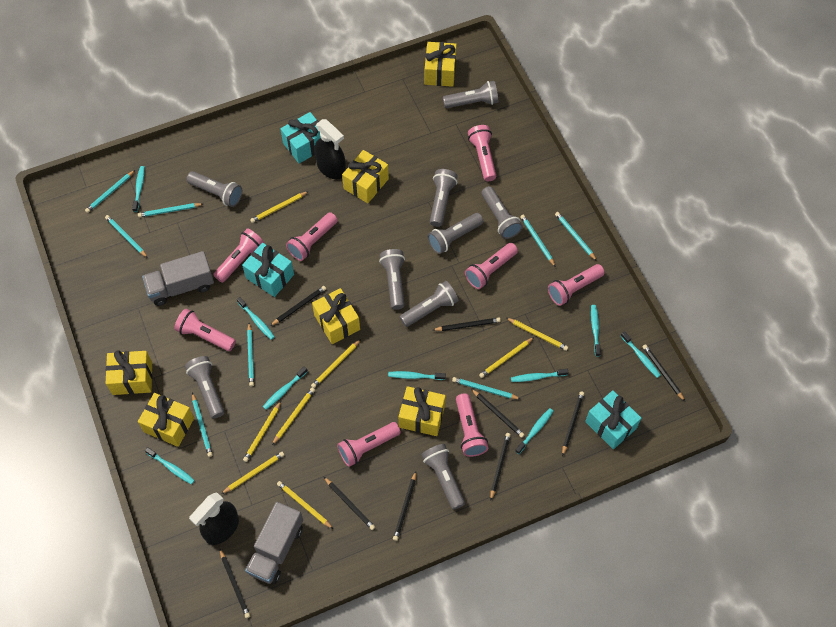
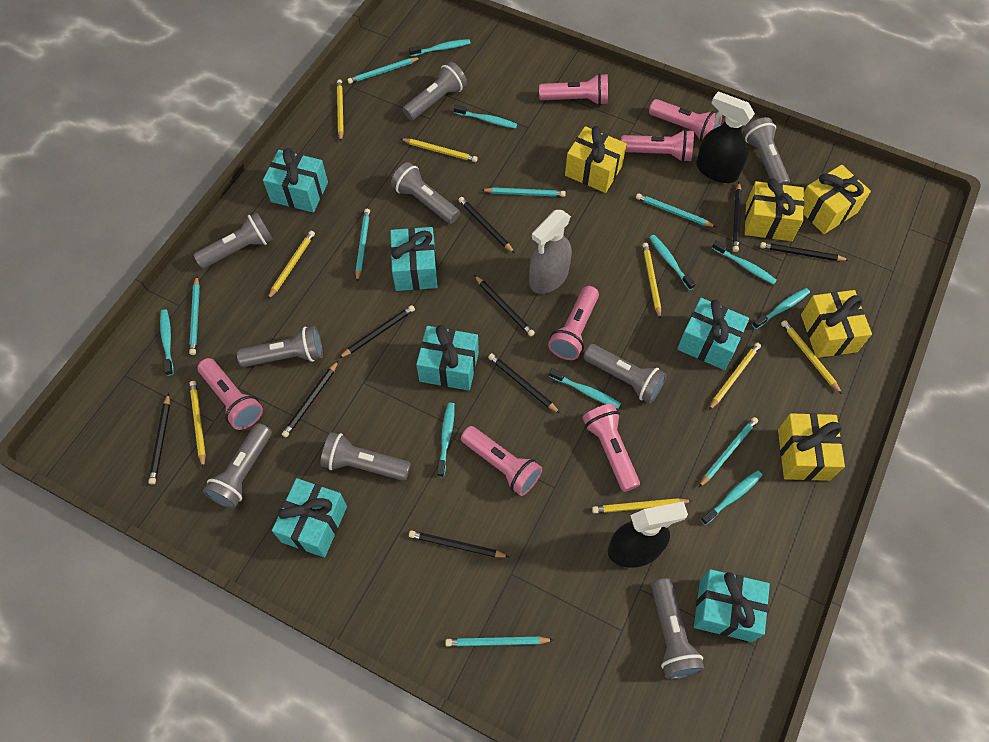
grey spray bottle: 0 -> 1
grey truck: 2 -> 0
pink flashlight: 8 -> 7
turquoise gift: 3 -> 6
turquoise pencil: 8 -> 7
yellow gift: 6 -> 5

